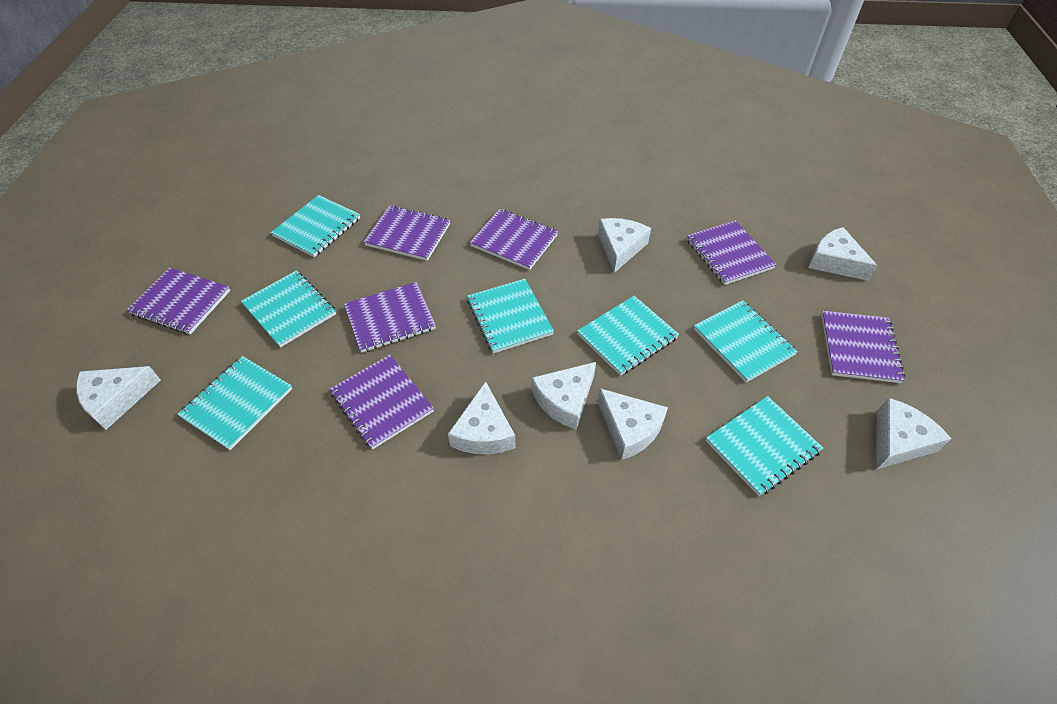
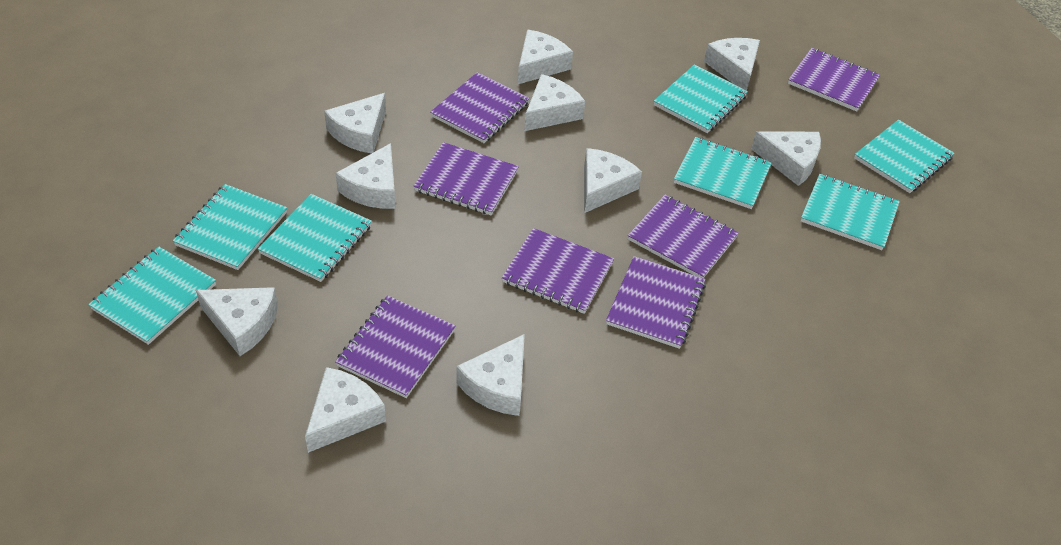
white cheese: 7 -> 10

